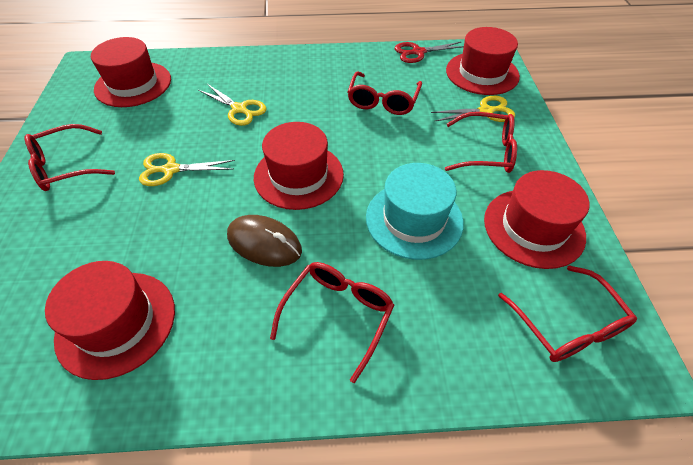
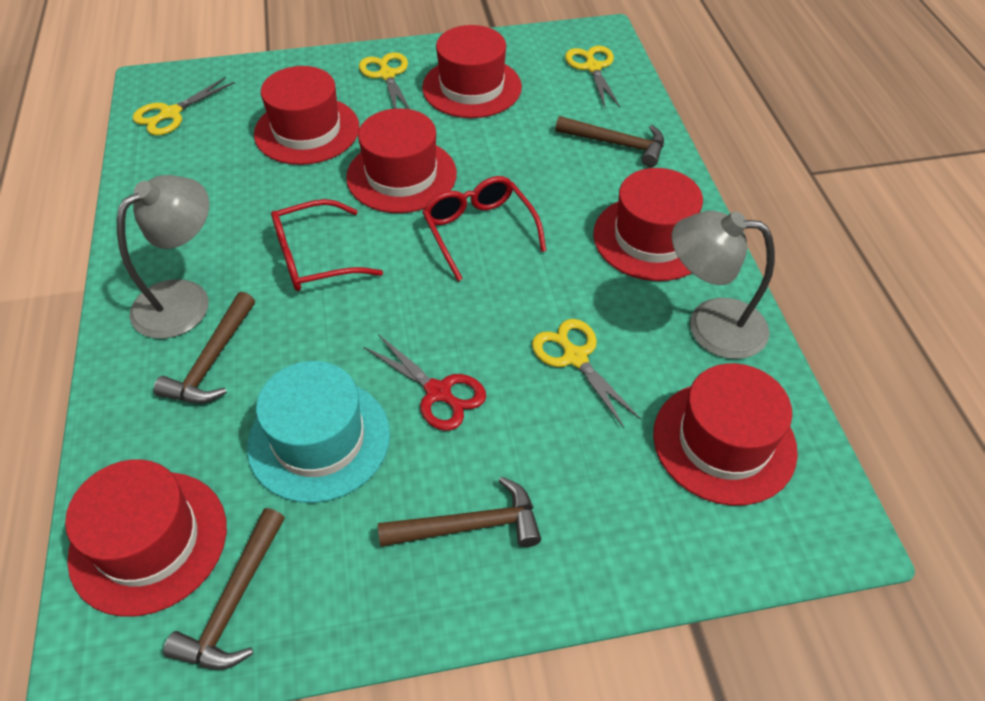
brown hammer: 0 -> 4
brown mouse: 1 -> 0
grey lamp: 0 -> 2
red glasses: 5 -> 2
red hat: 5 -> 6
yellow scissors: 3 -> 4

